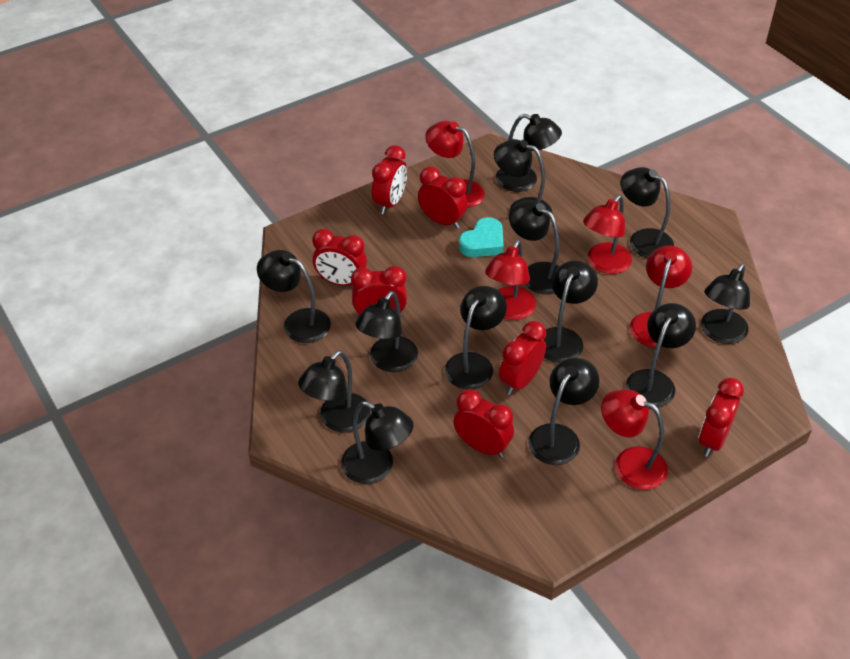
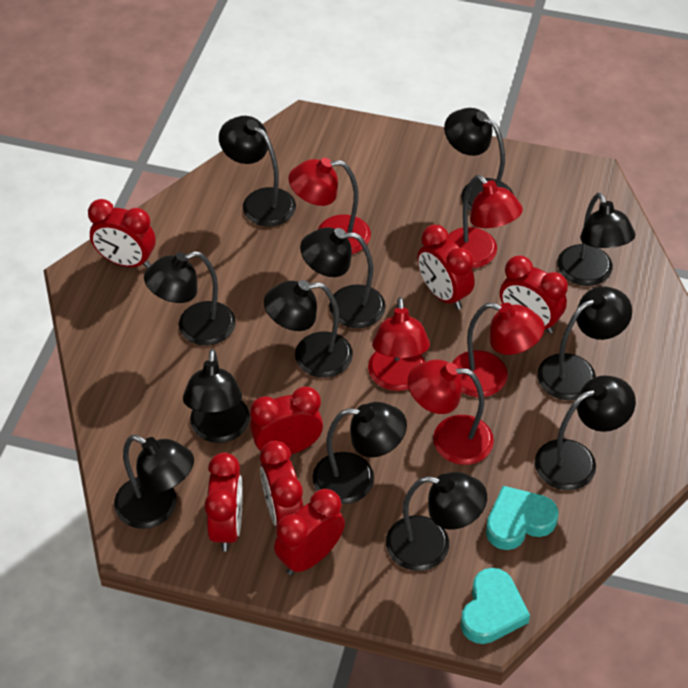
black lamp: 13 -> 12
turquoise heart: 1 -> 2

